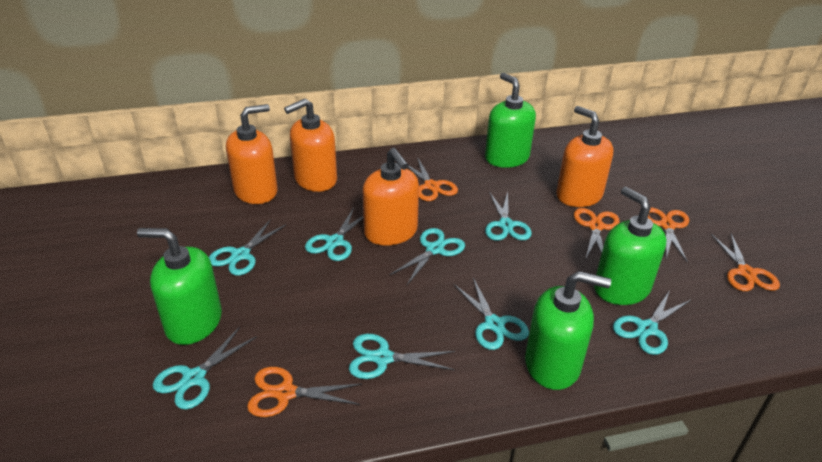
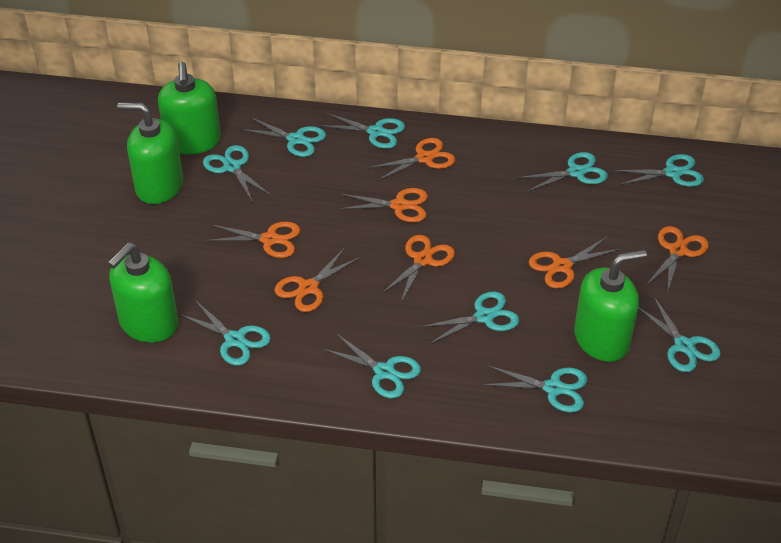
orange scissors: 5 -> 7
orange soap dispenser: 4 -> 0
turquoise scissors: 8 -> 10

